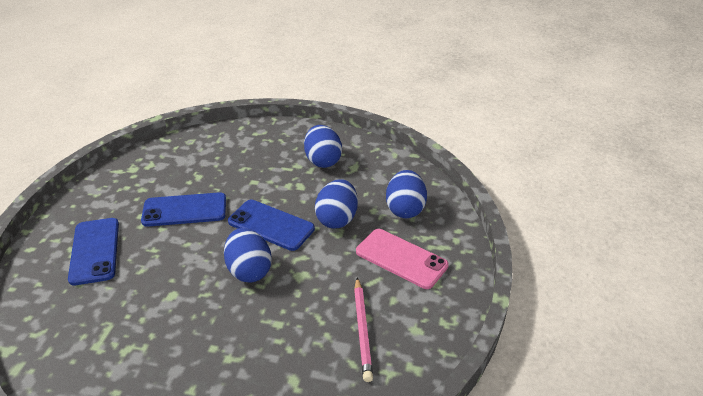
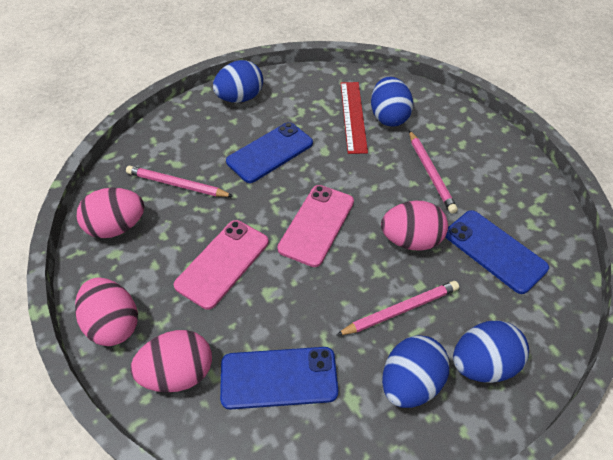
pink egg: 0 -> 4
pink pencil: 1 -> 3
pink phone: 1 -> 2
red ruler: 0 -> 1

